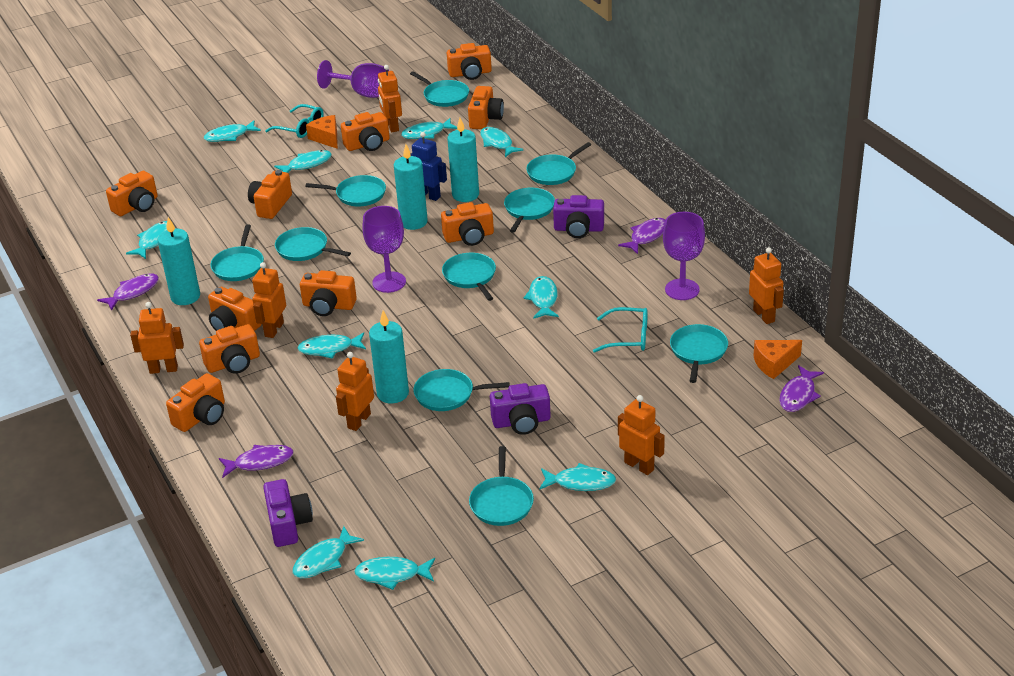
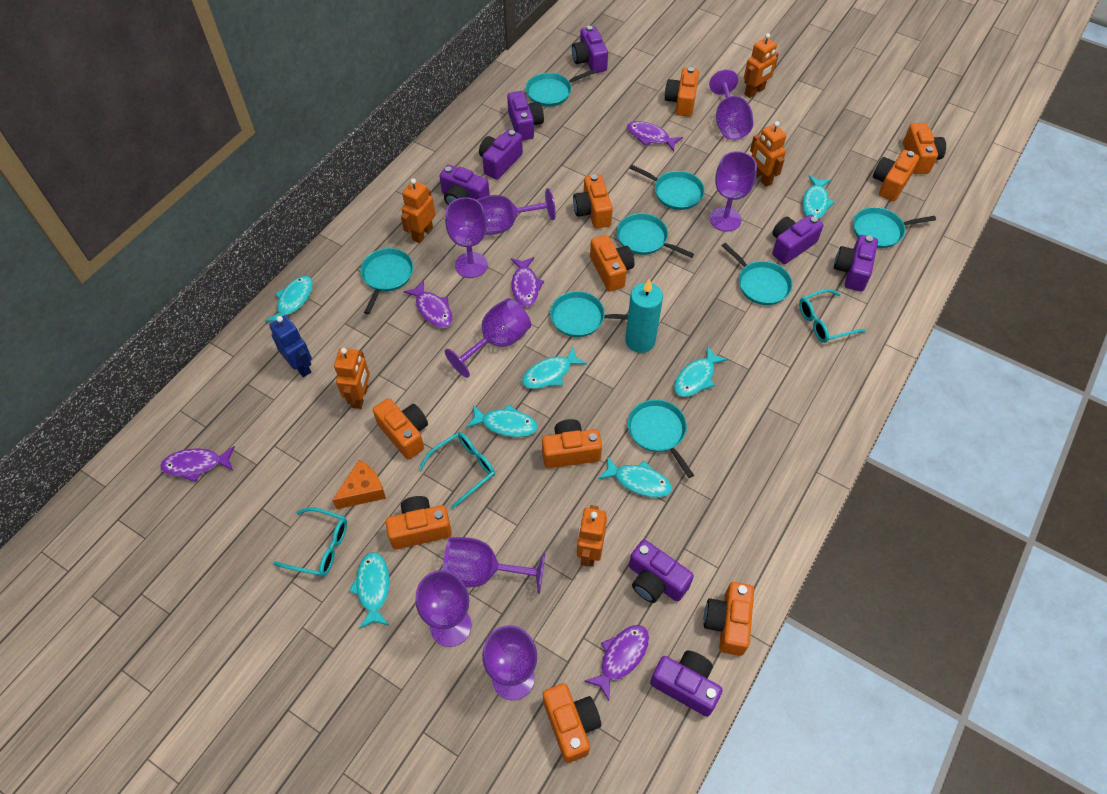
orange cheese: 2 -> 1
orange robot: 6 -> 5
purple camera: 3 -> 8
purple fish: 4 -> 5
purple goblet: 3 -> 8
turquoise candle: 4 -> 1
turquoise fish: 10 -> 7
turquoise glasses: 2 -> 3
turquoise pan: 10 -> 8

